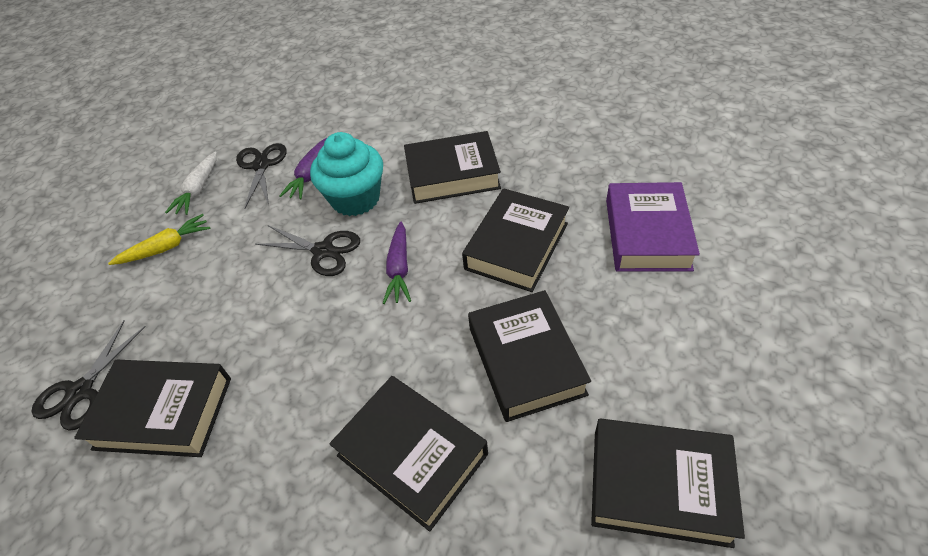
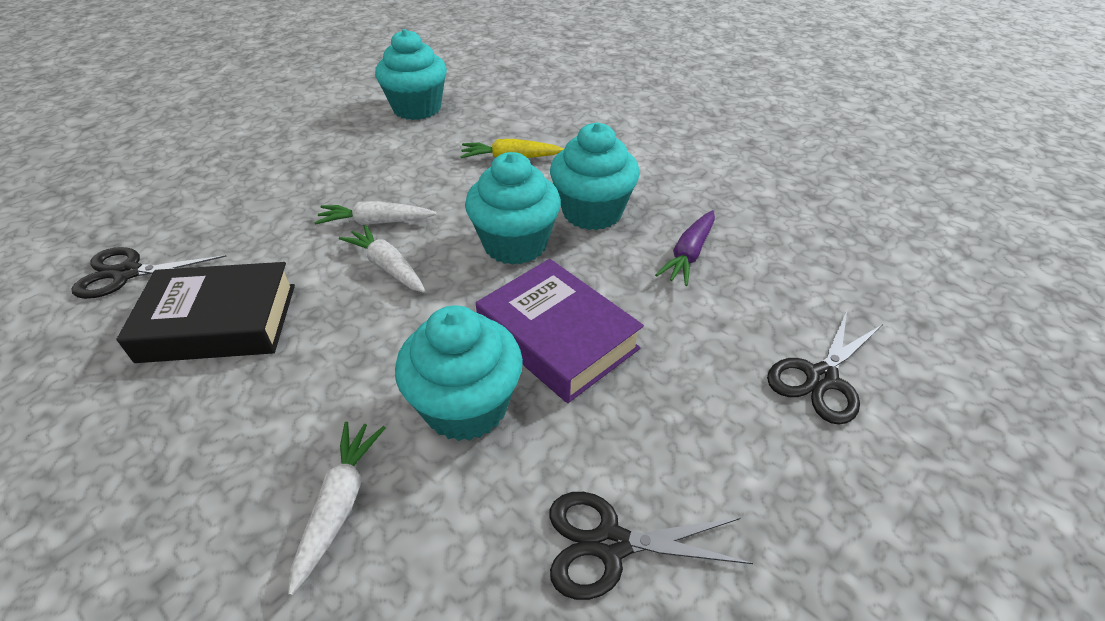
black book: 6 -> 1
purple carrot: 2 -> 1
turquoise cupcake: 1 -> 4
white carrot: 1 -> 3

